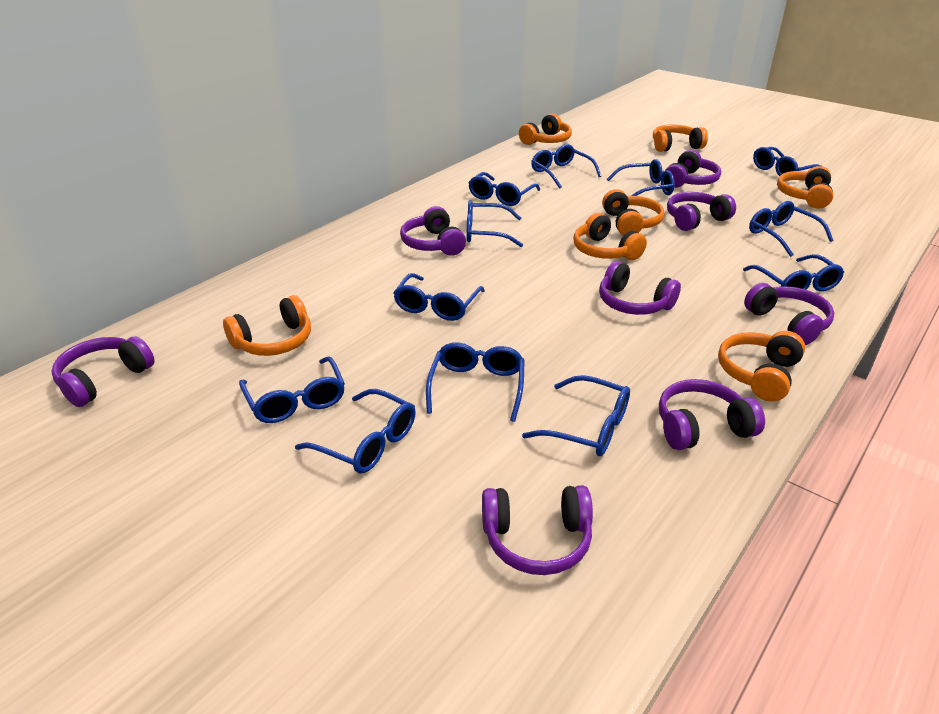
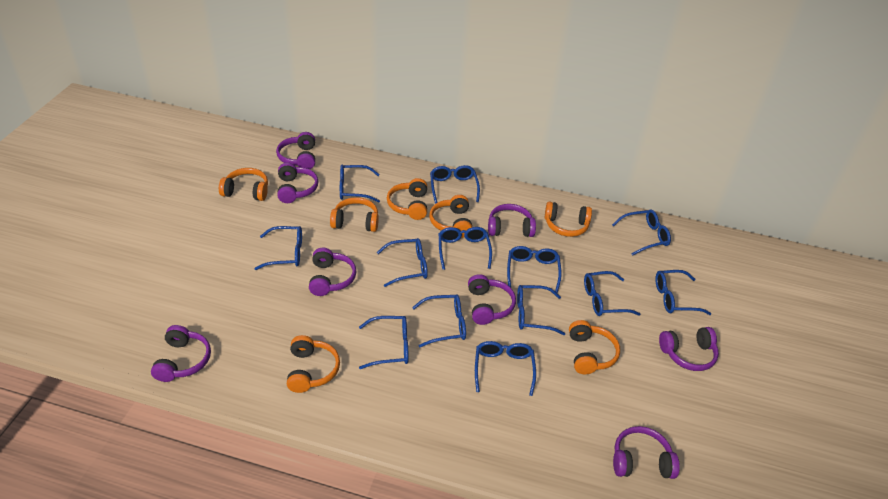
blue glasses: 12 -> 13

